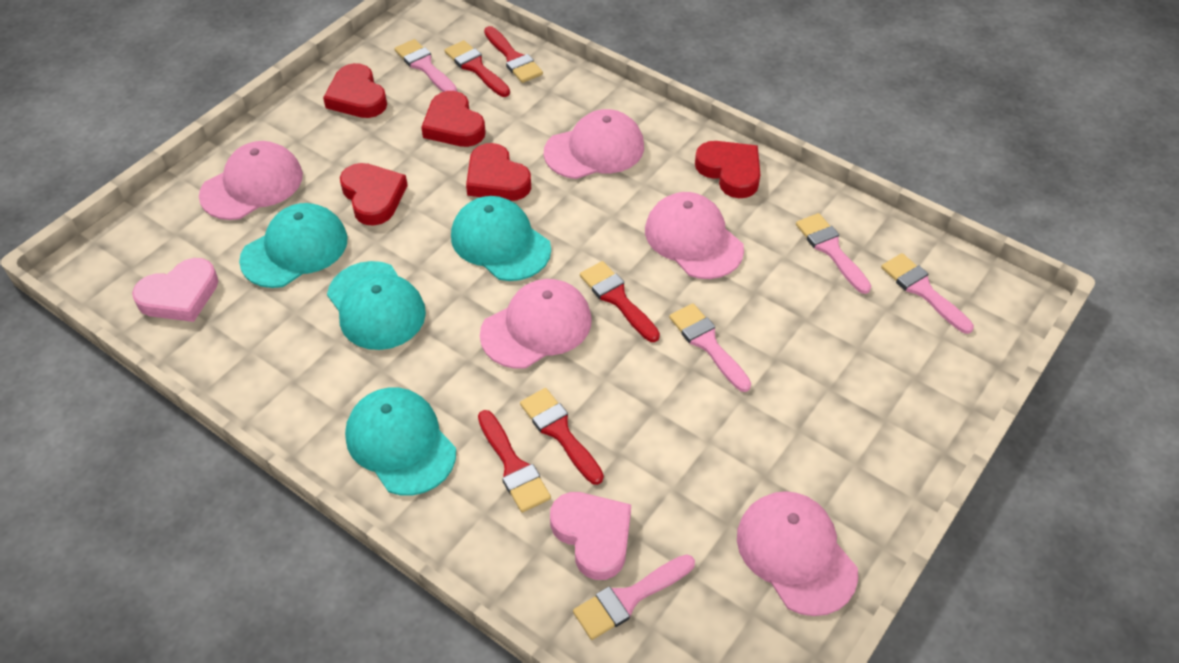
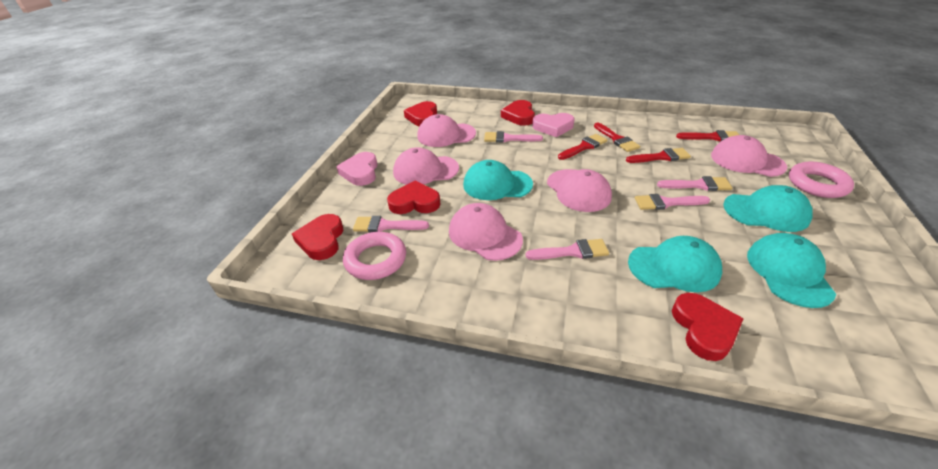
pink ring: 0 -> 2
red brush: 5 -> 4

